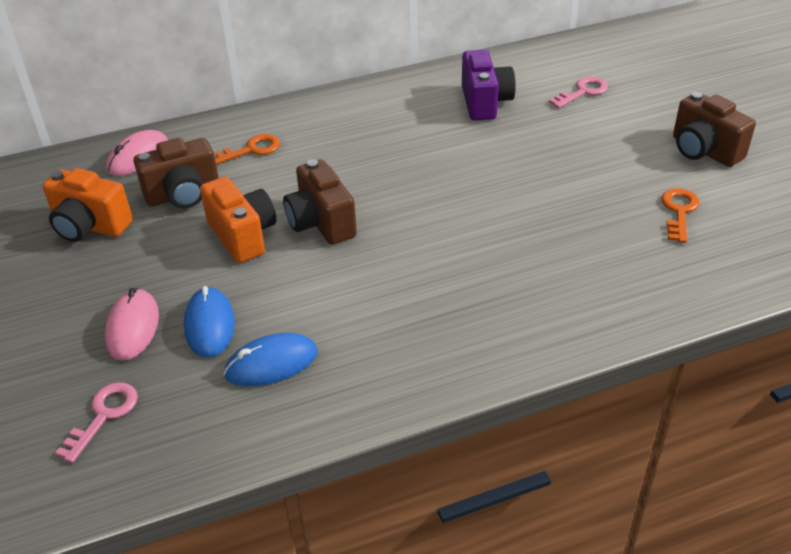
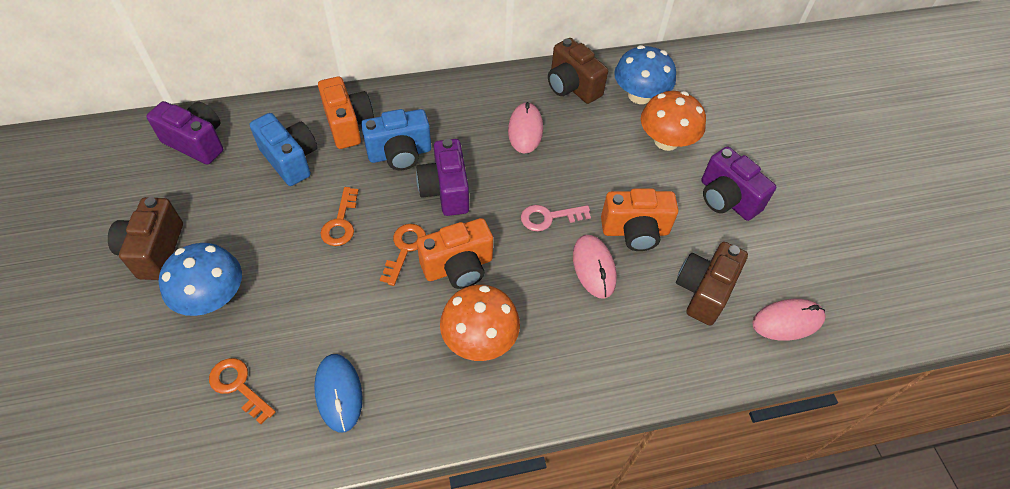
blue camera: 0 -> 2
blue mouse: 2 -> 1
blue mushroom: 0 -> 2
orange camera: 2 -> 3
orange key: 2 -> 3
orange mushroom: 0 -> 2
pink key: 2 -> 1
pink mouse: 2 -> 3
purple camera: 1 -> 3

